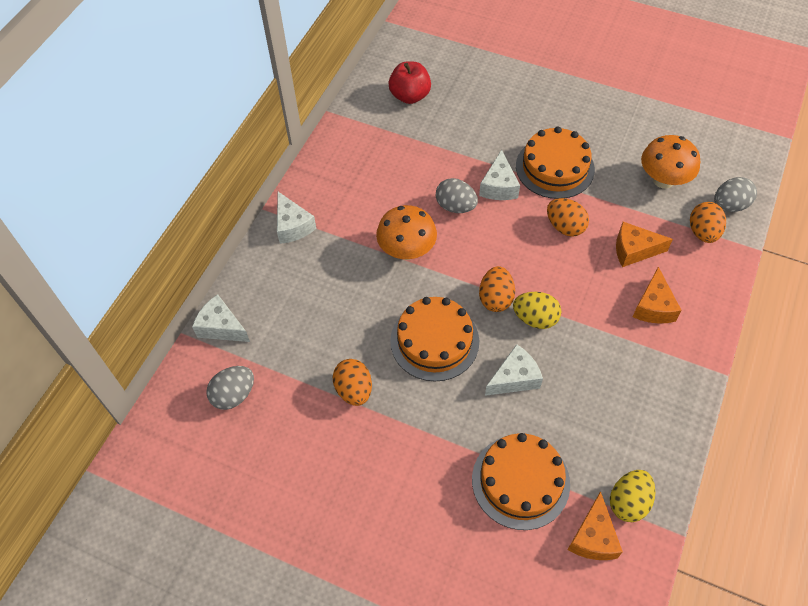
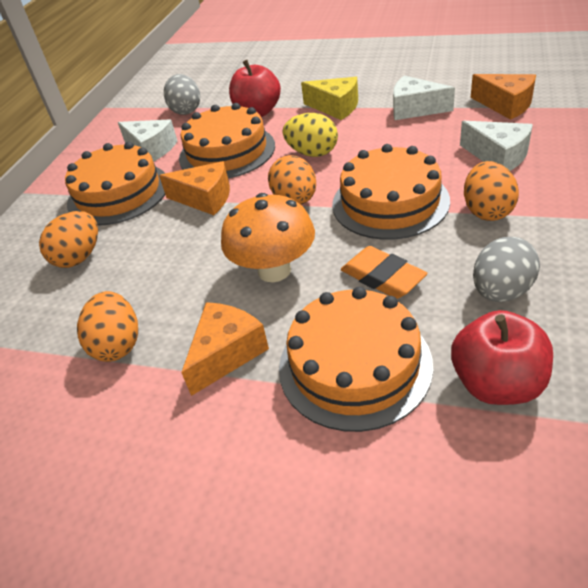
grey egg: 3 -> 2
orange cake: 3 -> 4
orange eraser: 0 -> 1
orange mushroom: 2 -> 1
red apple: 1 -> 2
white cheese: 4 -> 3
yellow cheese: 0 -> 1
yellow egg: 2 -> 1

